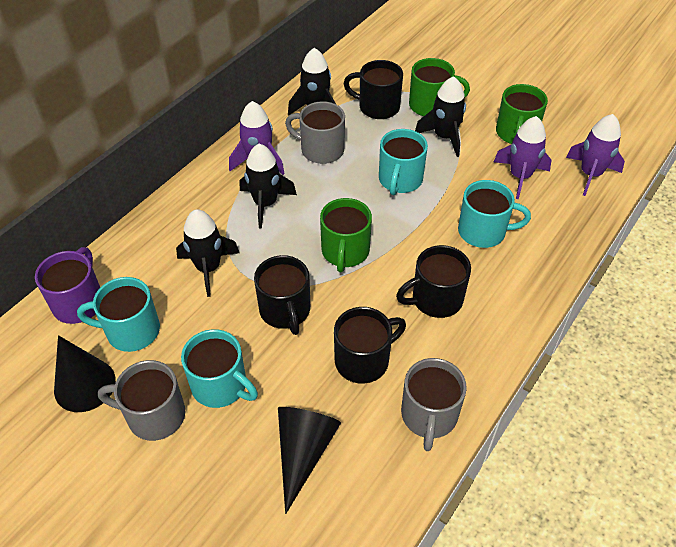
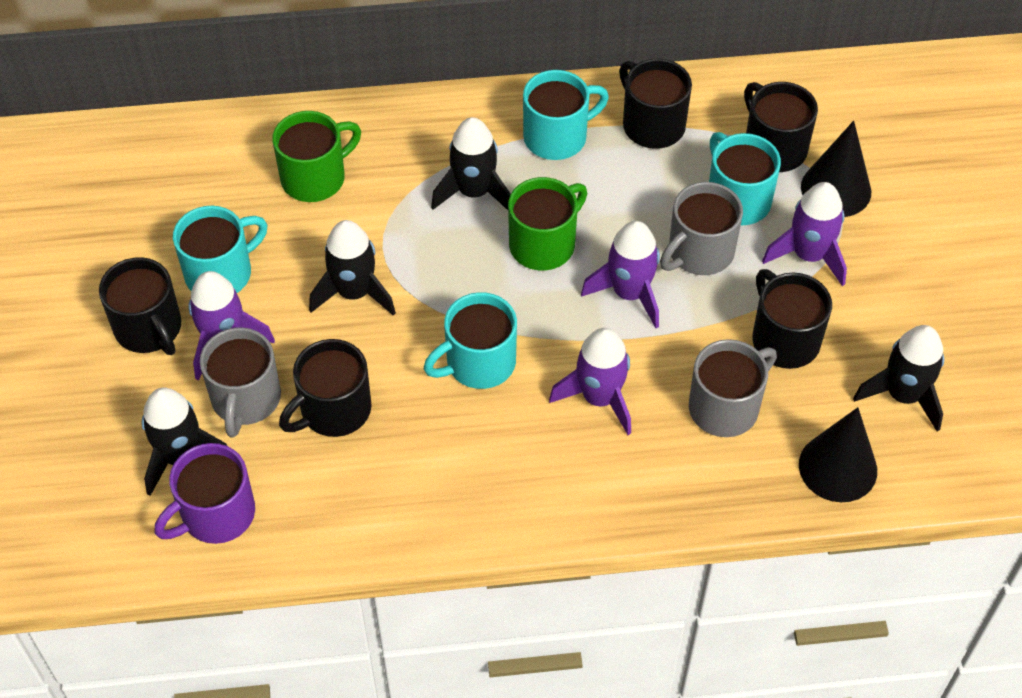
black mug: 4 -> 5
green mug: 3 -> 2
purple rocket: 3 -> 4

